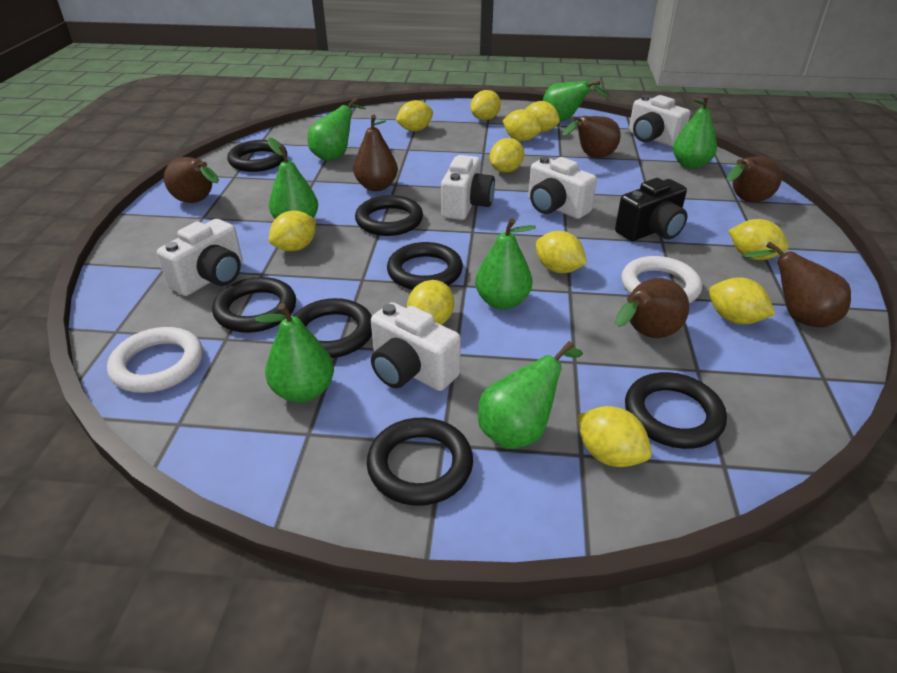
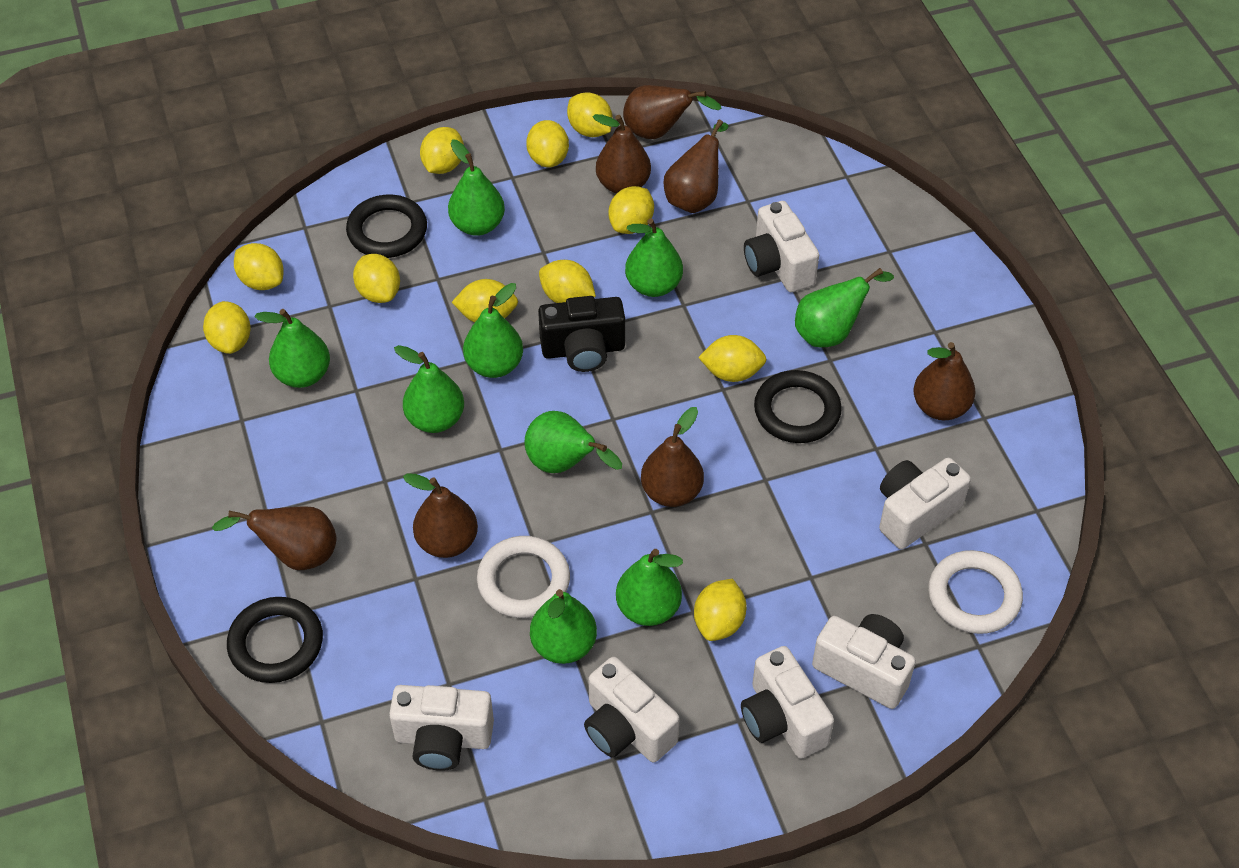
black ring: 7 -> 3
brown pear: 6 -> 7
green pear: 7 -> 9
white camera: 5 -> 6

